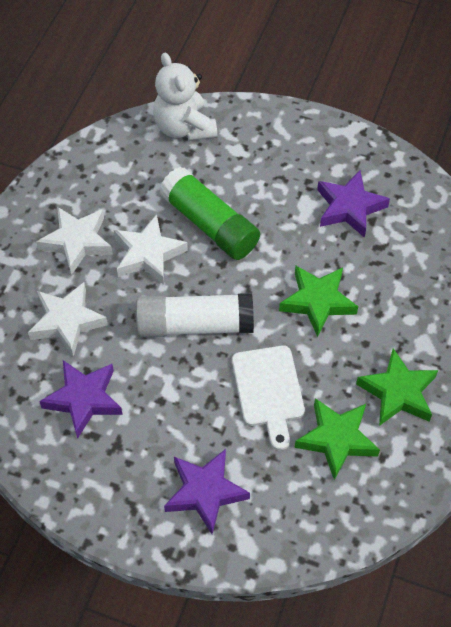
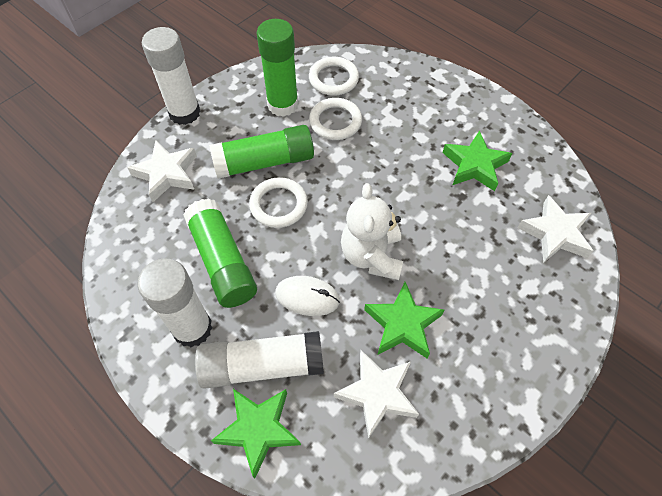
green glue stick: 1 -> 3
purple star: 3 -> 0
white cutting board: 1 -> 0
white glue stick: 1 -> 3
white mouse: 0 -> 1
white ring: 0 -> 3

